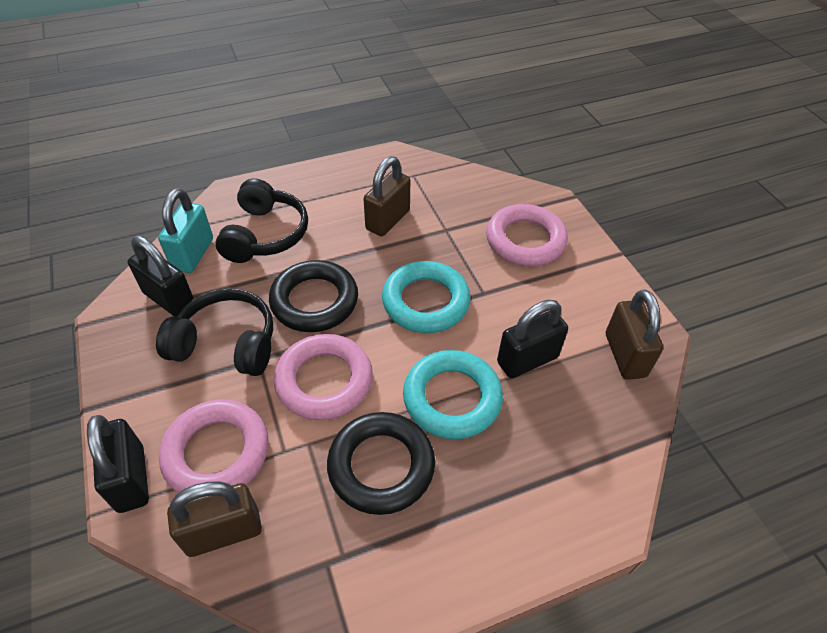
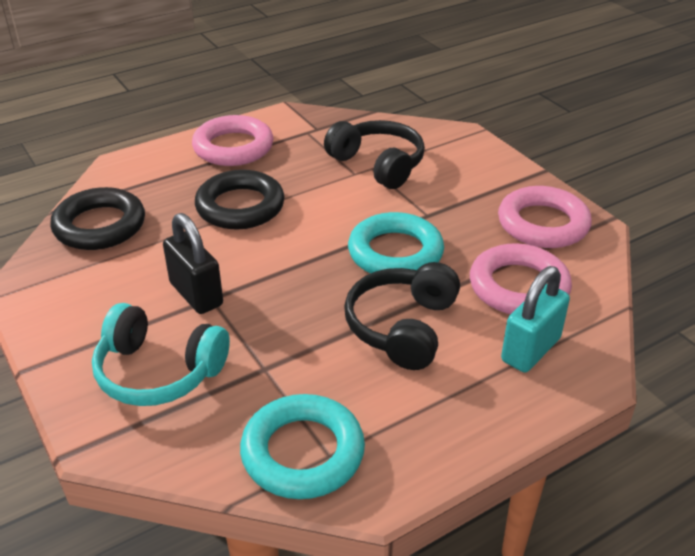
black padlock: 3 -> 1
brown padlock: 3 -> 0
turquoise headphones: 0 -> 1

